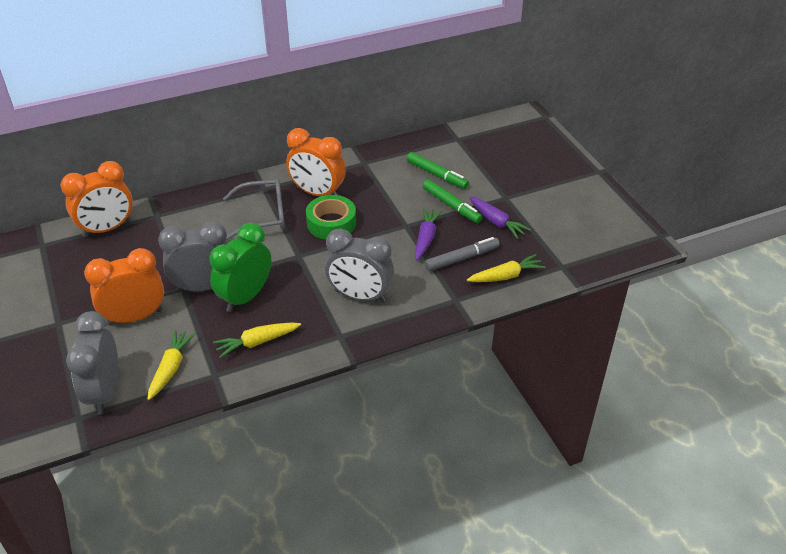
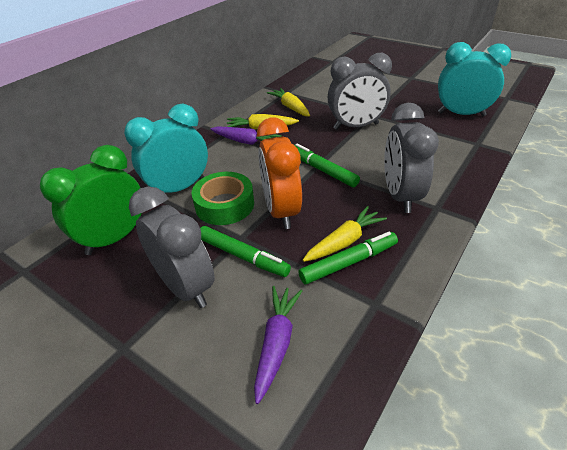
green marker: 2 -> 3
grey glasses: 1 -> 0
grey marker: 1 -> 0
orange clock: 3 -> 1
turquoise clock: 0 -> 2

